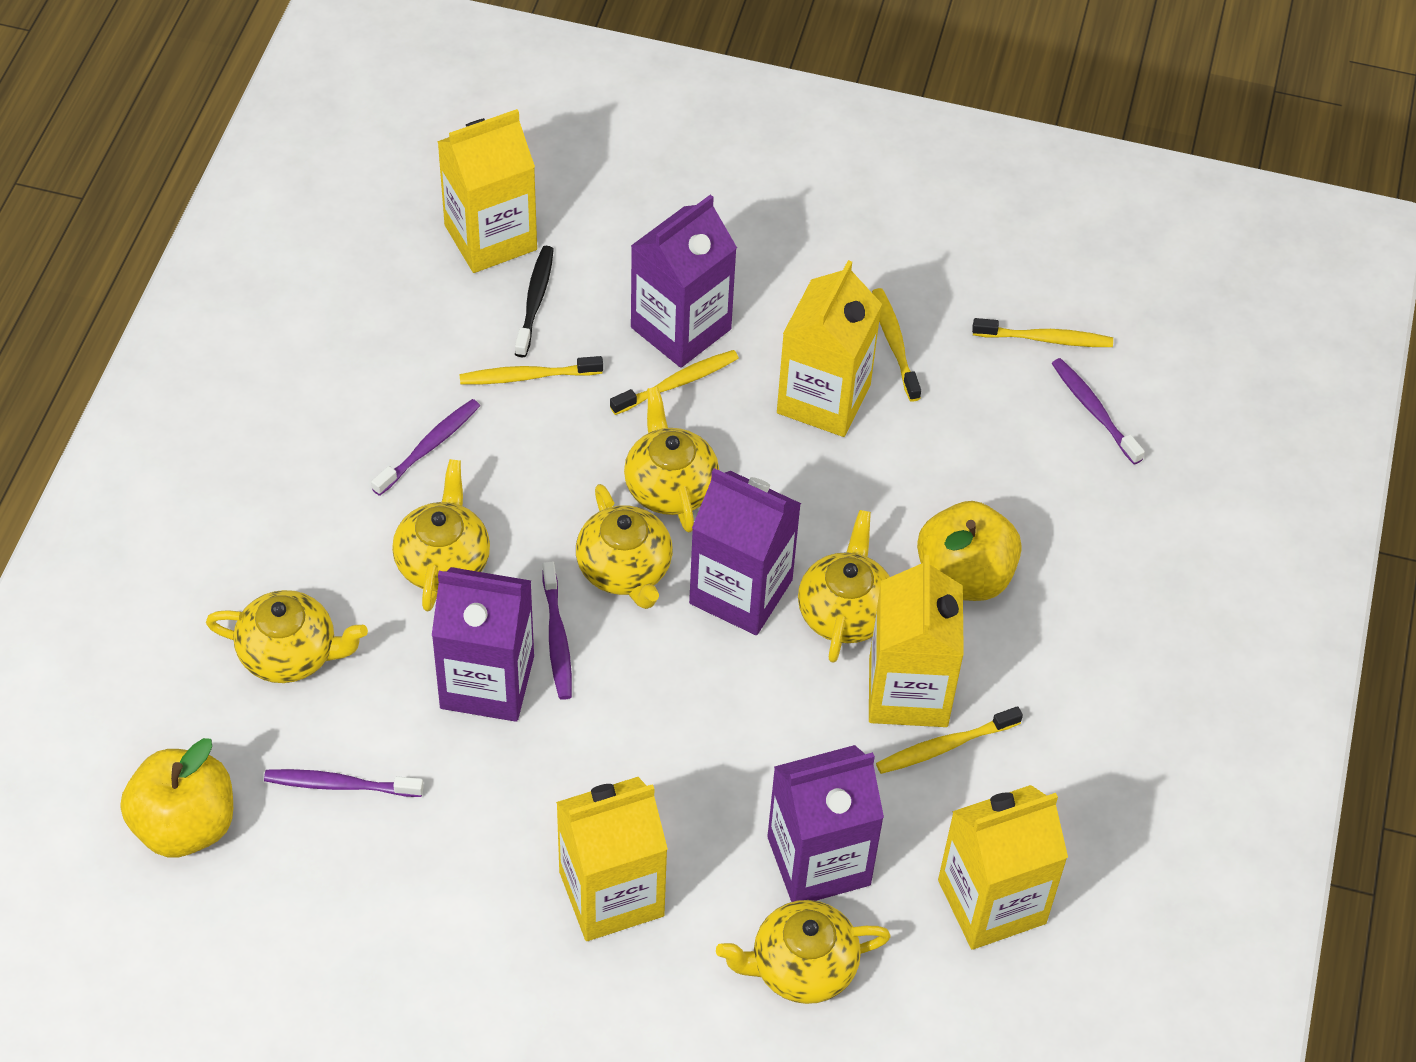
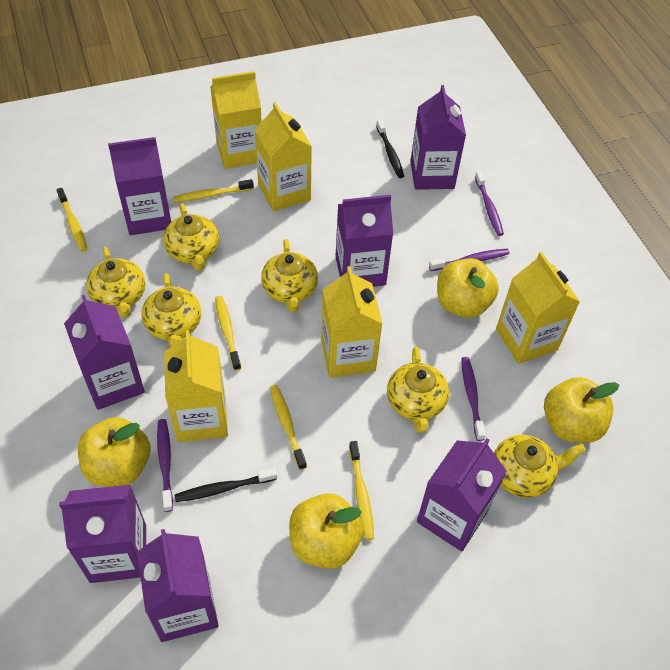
black toothbrush: 1 -> 2
purple carton: 4 -> 7
yellow apple: 2 -> 4

